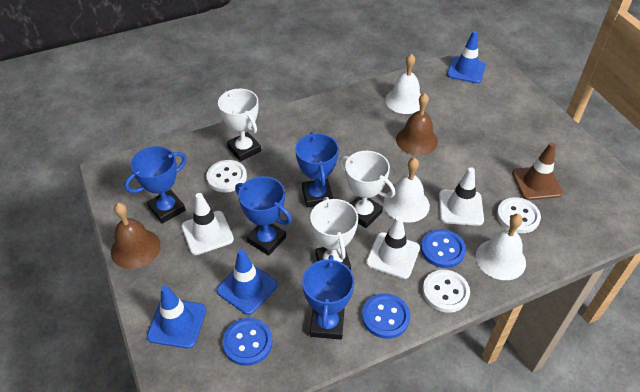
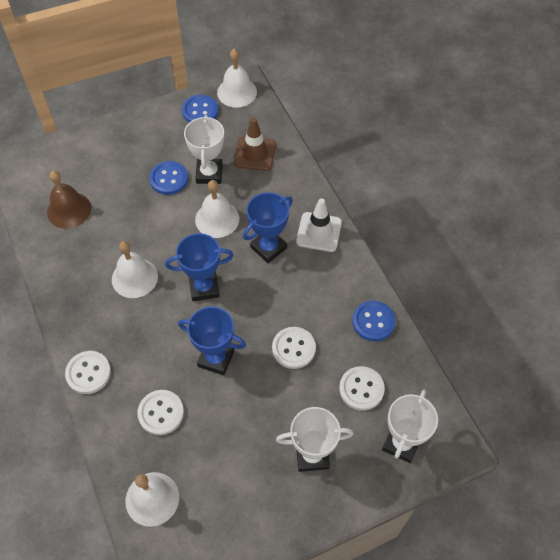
blue traffic cone: 3 -> 0
blue trophy: 4 -> 3
brown bell: 2 -> 1
white bell: 3 -> 4
white button: 3 -> 4
white traffic cone: 3 -> 1

